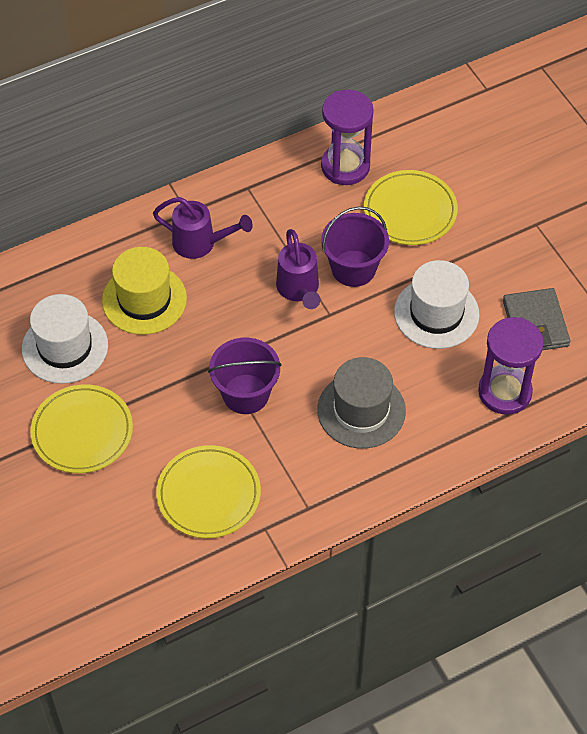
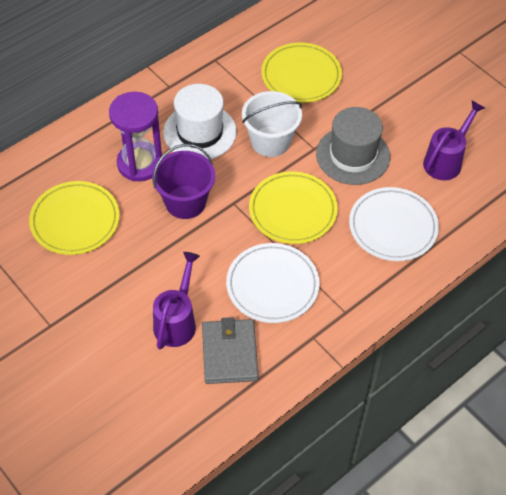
purple bucket: 2 -> 1
purple hourglass: 2 -> 1
white bucket: 0 -> 1
white hat: 2 -> 1
white plate: 0 -> 2
yellow hat: 1 -> 0

